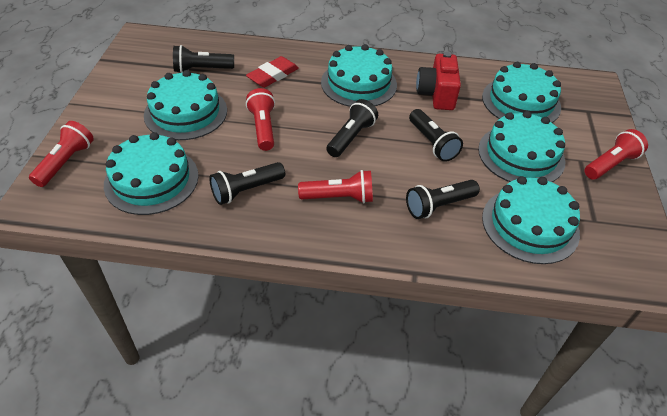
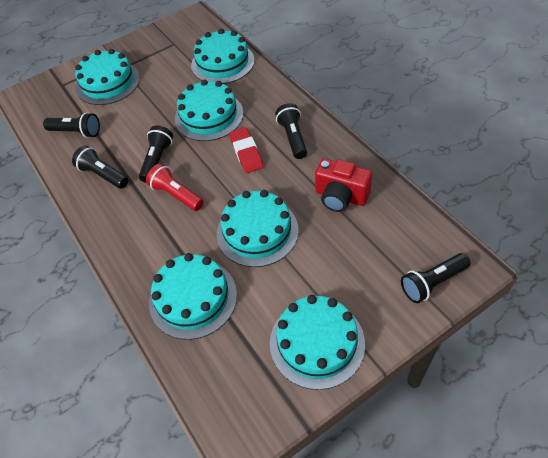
red flashlight: 4 -> 1

